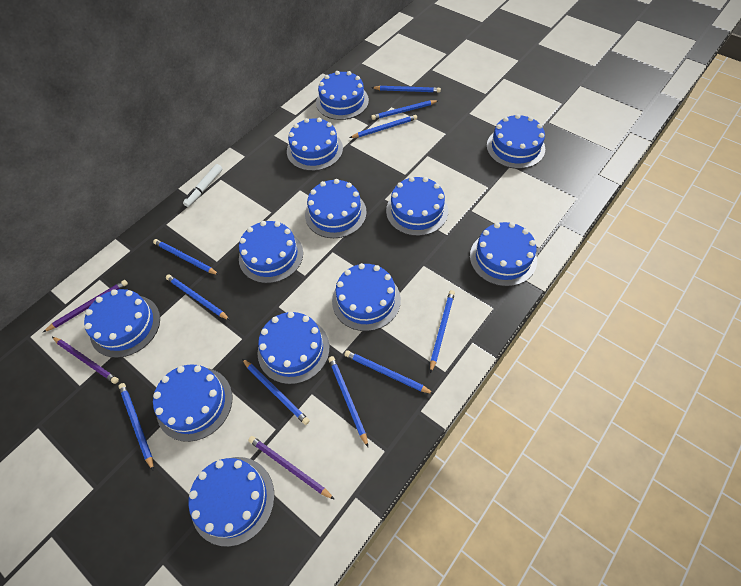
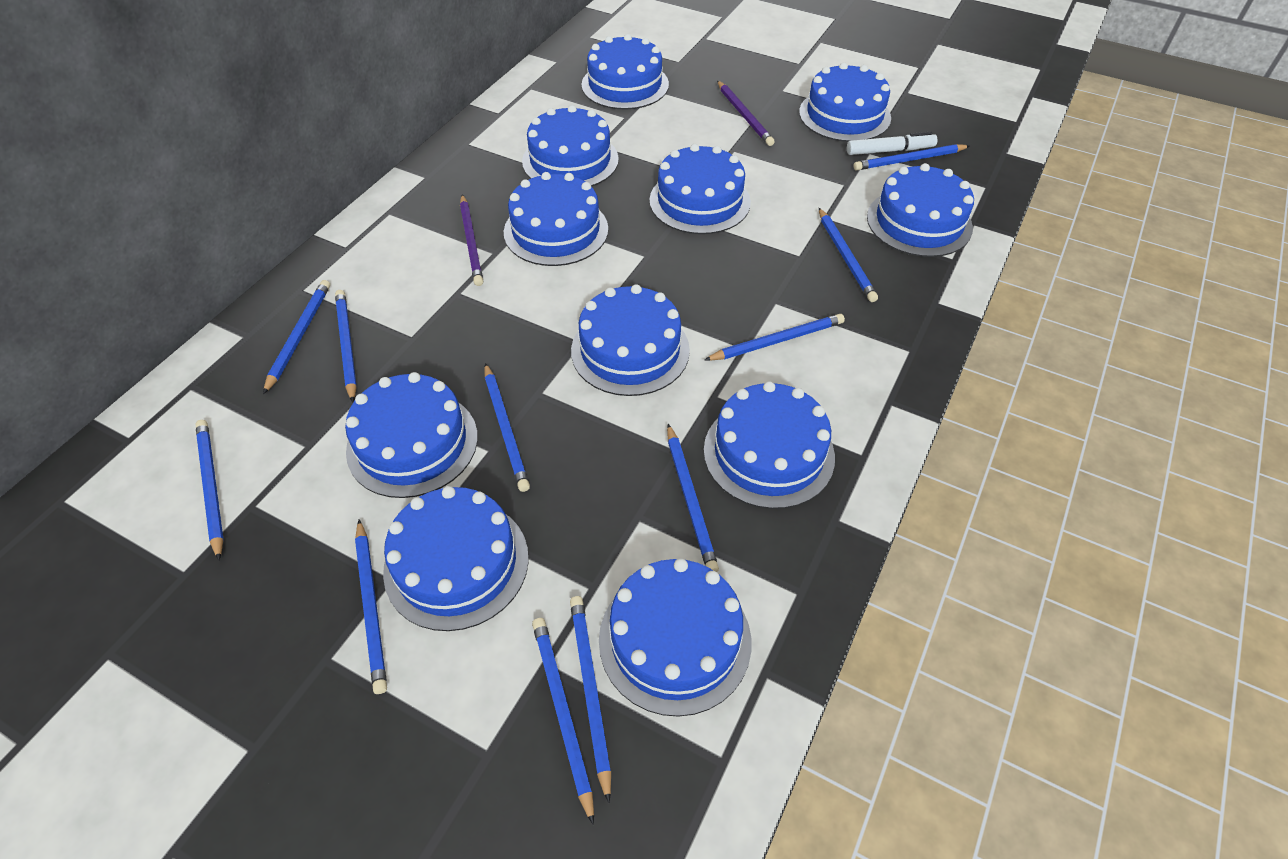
blue cake: 12 -> 11
blue pencil: 10 -> 11
purple pencil: 3 -> 2

